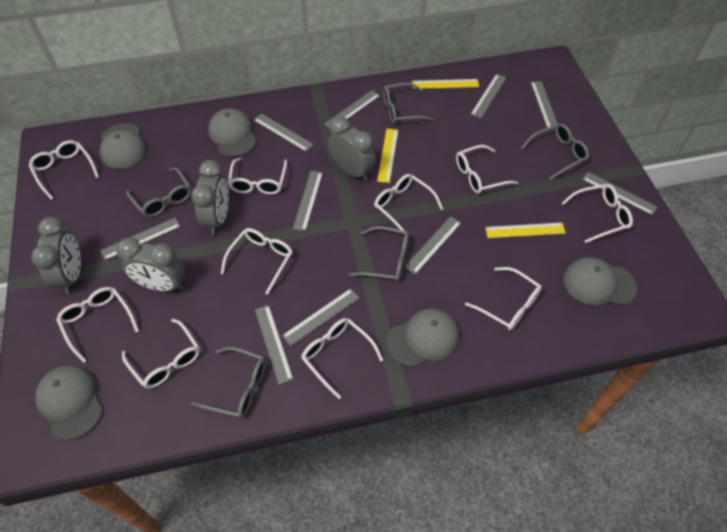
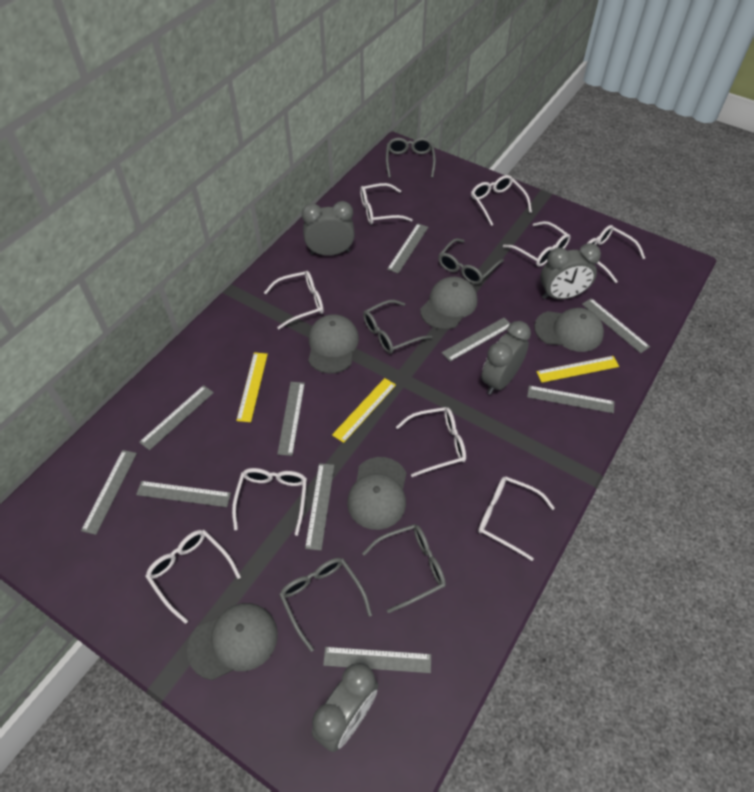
white glasses: 10 -> 9

